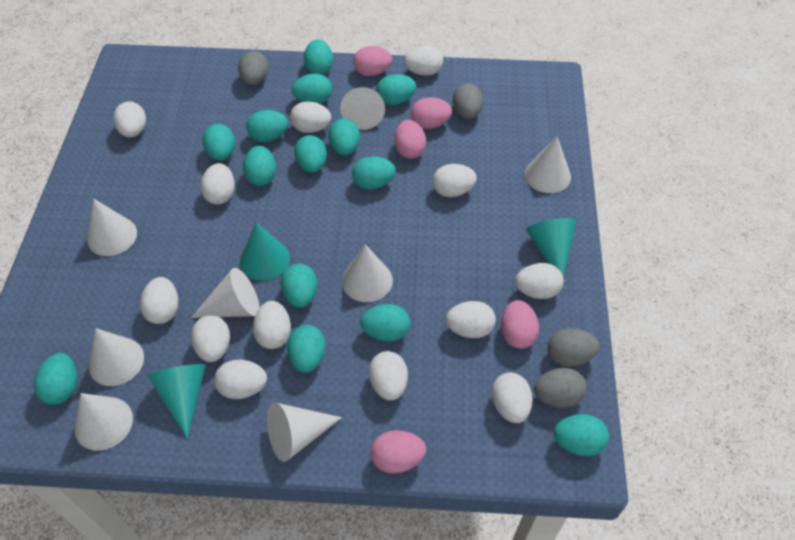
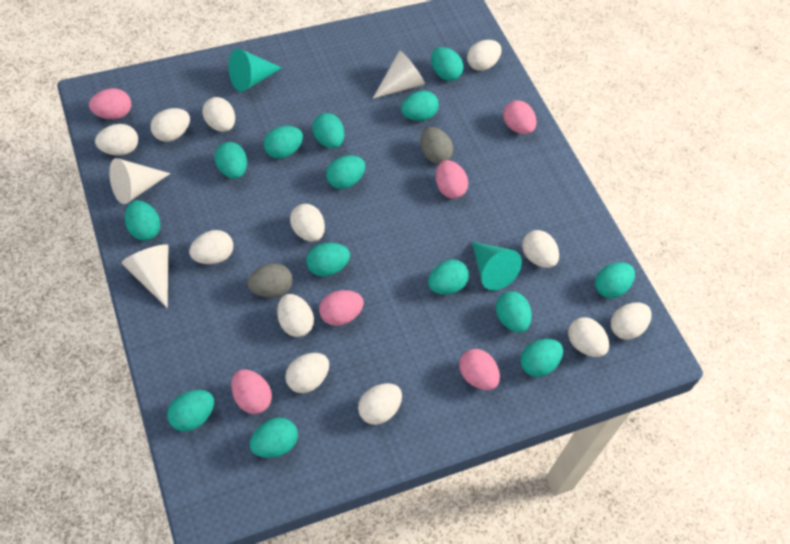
grey egg: 4 -> 2
pink egg: 5 -> 6
turquoise cone: 3 -> 2
white cone: 8 -> 3
white egg: 13 -> 12

